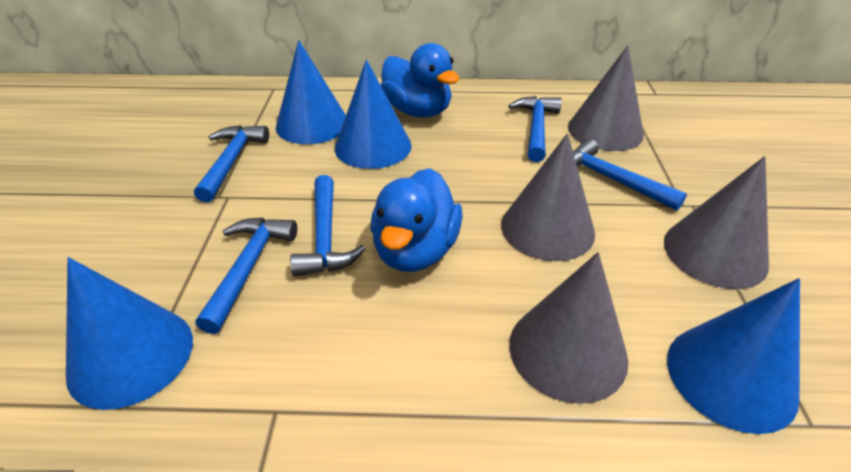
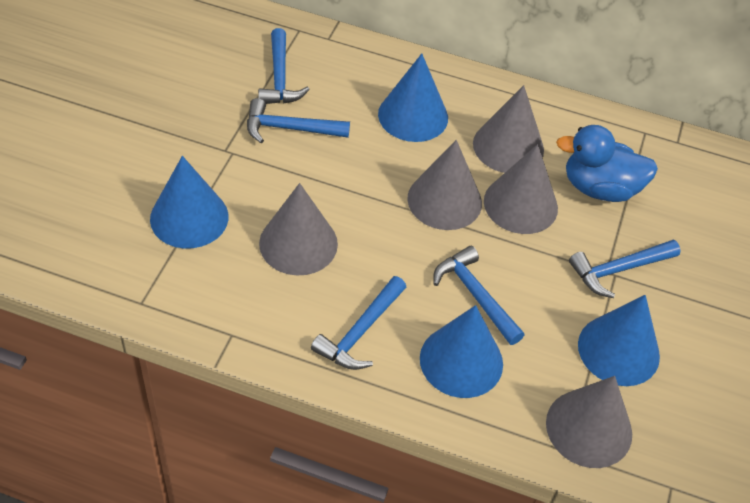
blue duck: 2 -> 1
grey cone: 4 -> 5

